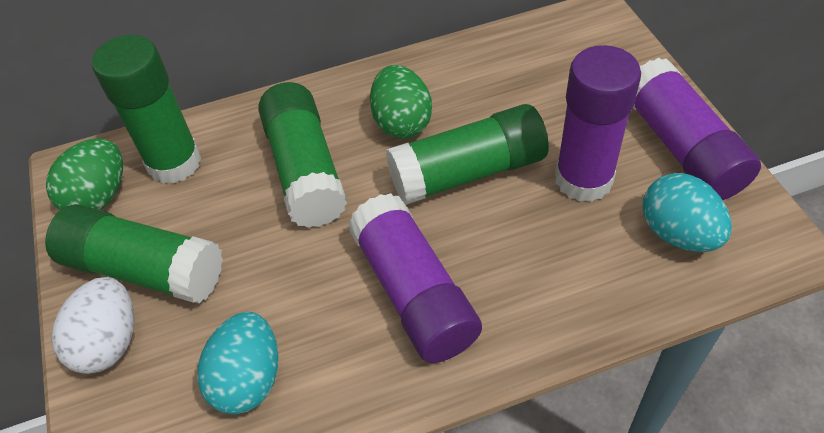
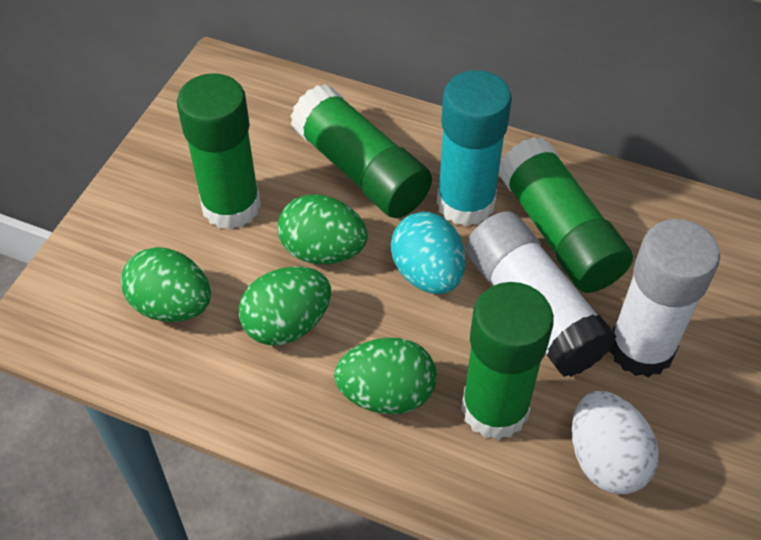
green egg: 2 -> 4
purple glue stick: 3 -> 0
turquoise egg: 2 -> 1
turquoise glue stick: 0 -> 1
white glue stick: 0 -> 2

